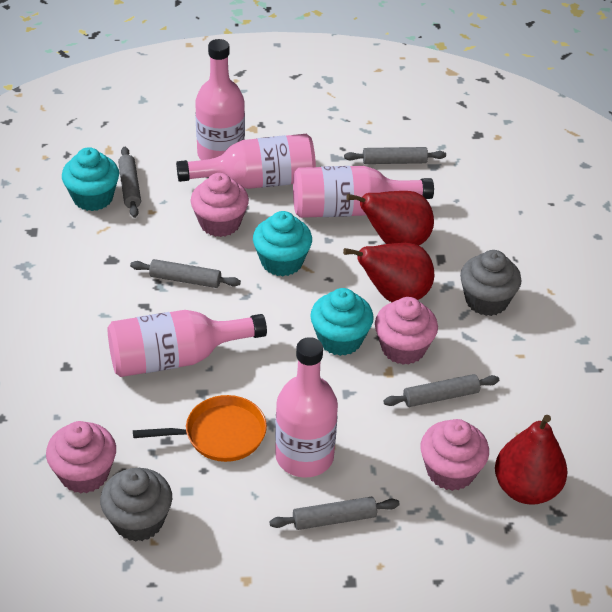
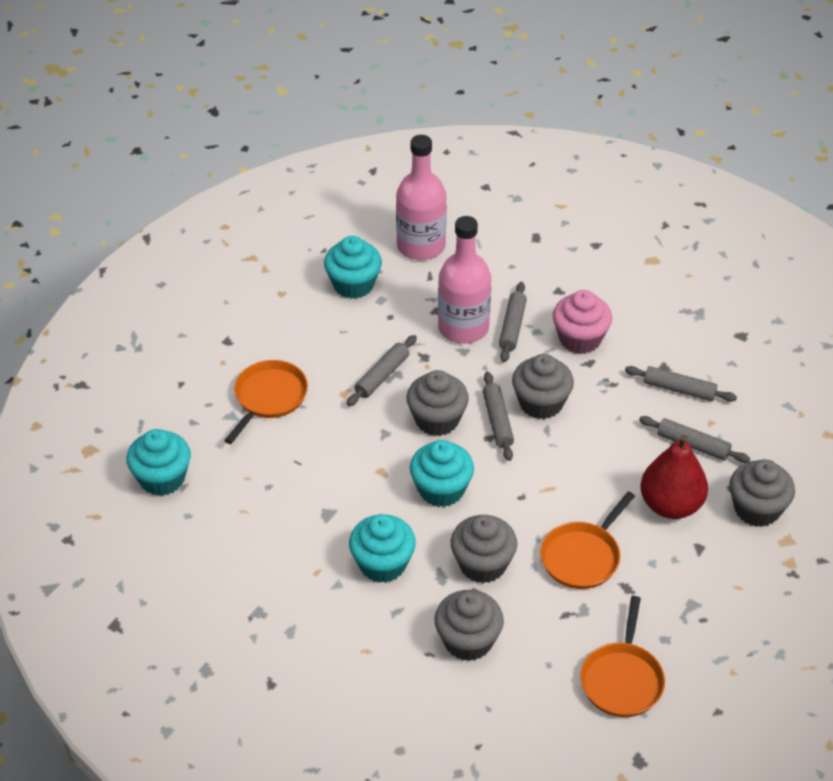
grey cupcake: 2 -> 5
orange pan: 1 -> 3
pink bottle: 5 -> 2
pink cupcake: 4 -> 1
red pear: 3 -> 1
turquoise cupcake: 3 -> 4

